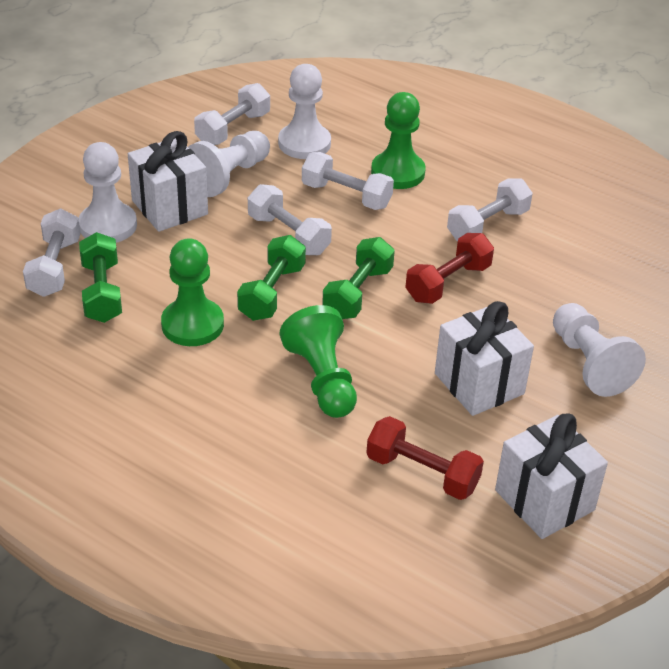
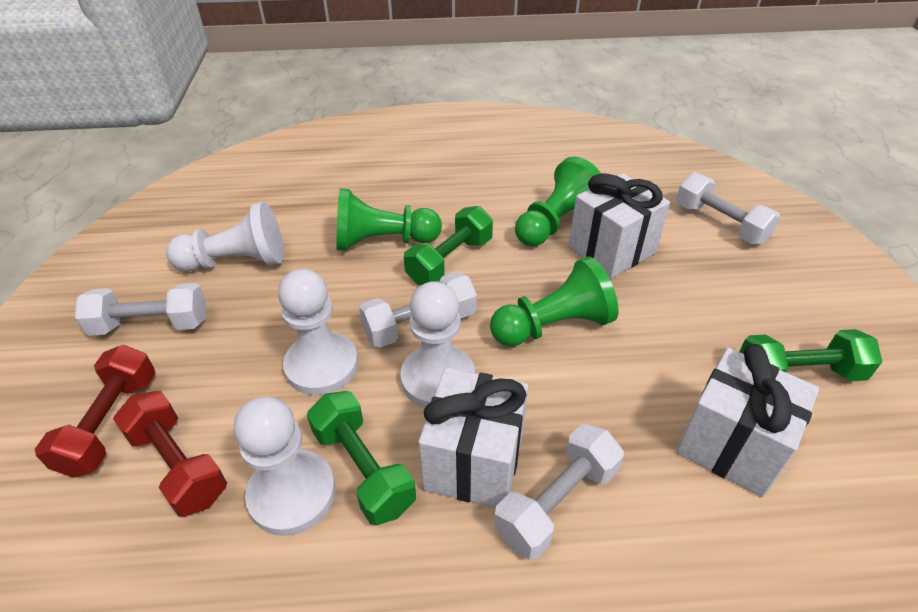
white dumbbell: 5 -> 4

